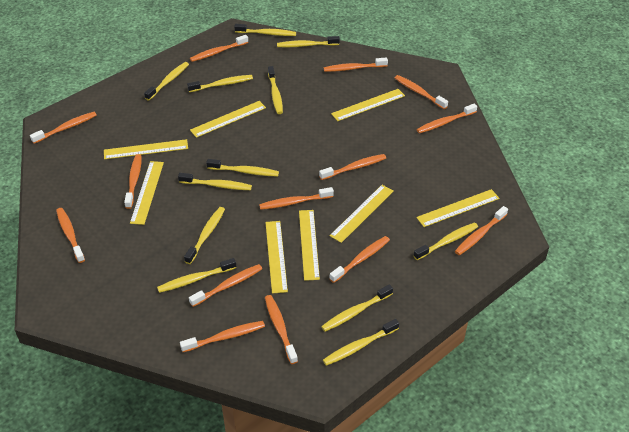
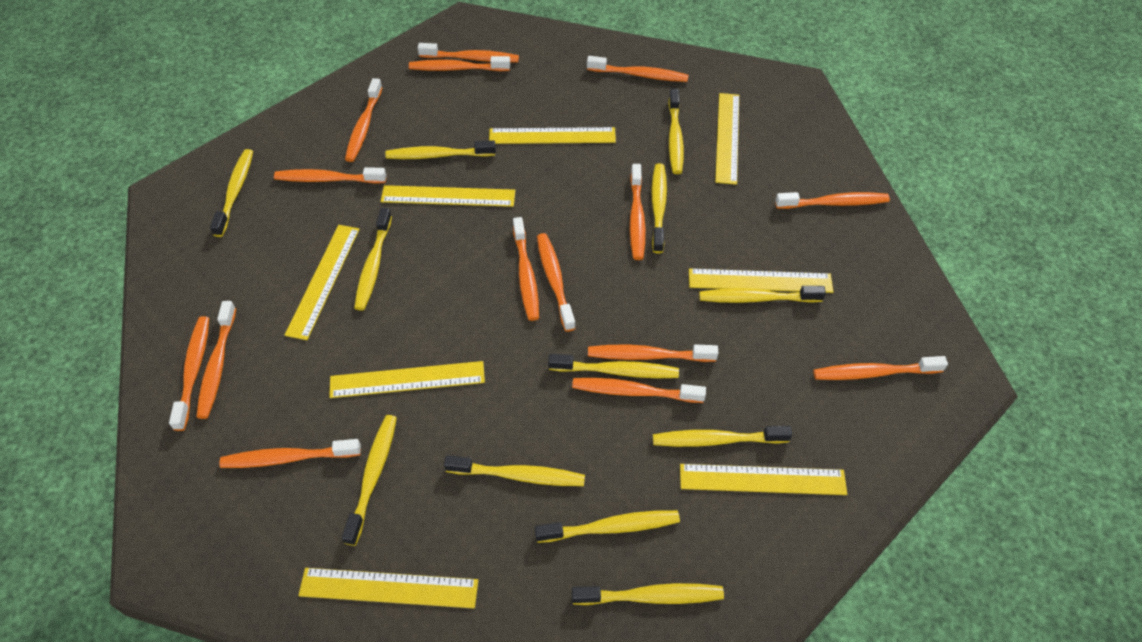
orange toothbrush: 14 -> 15

